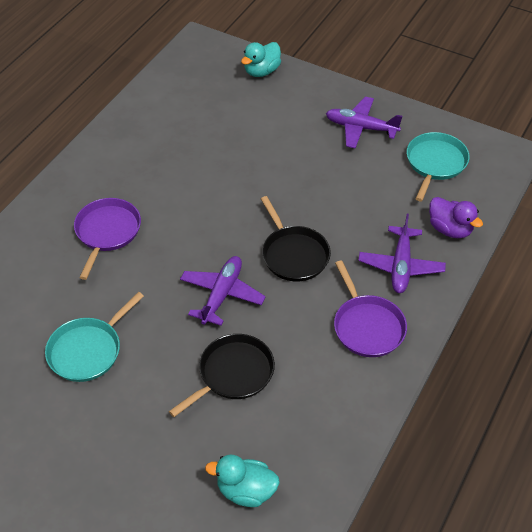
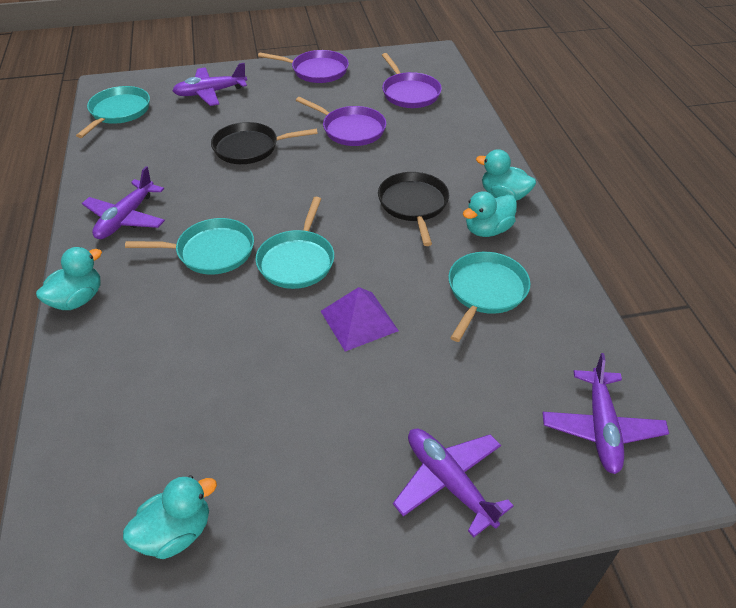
purple duck: 1 -> 0
purple pan: 2 -> 3
purple plane: 3 -> 4
purple pyramid: 0 -> 1
turquoise duck: 2 -> 4
turquoise pan: 2 -> 4

